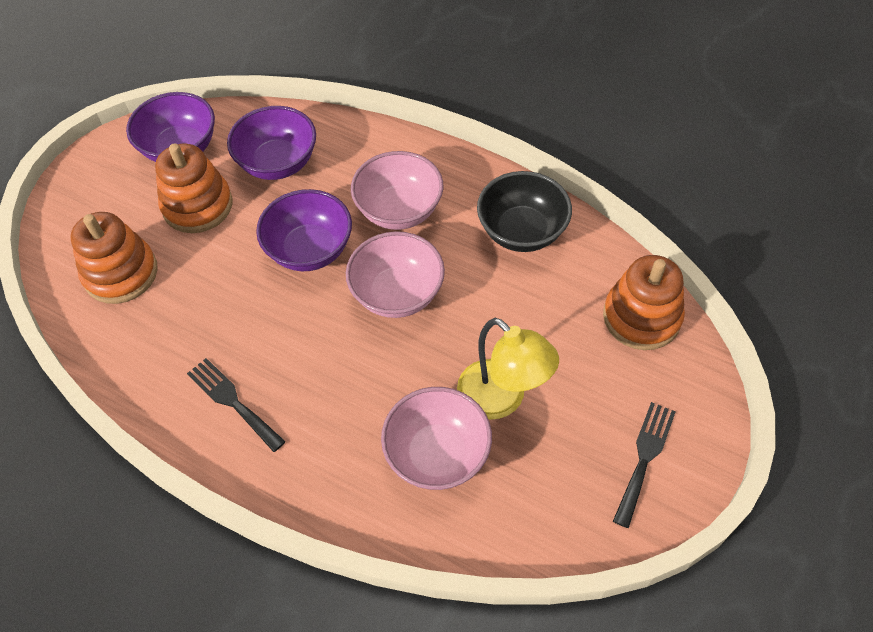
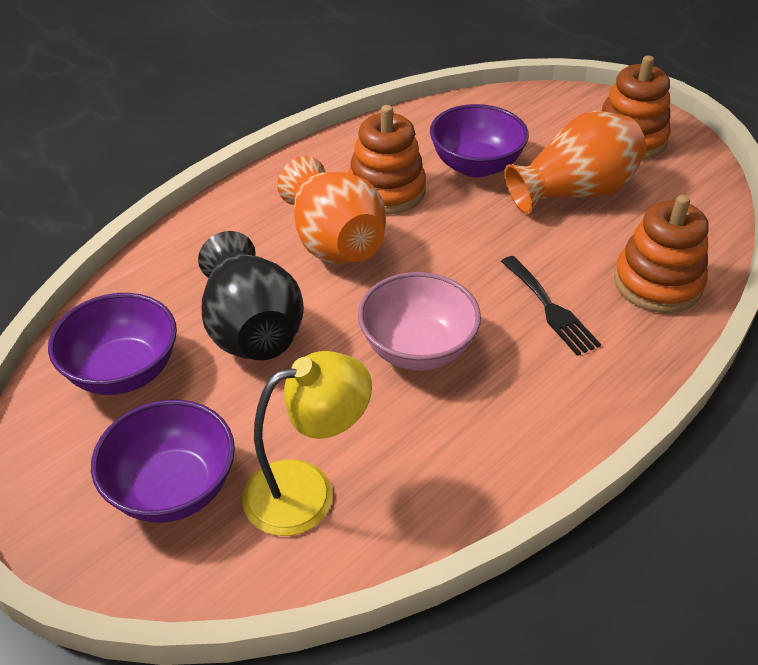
black bowl: 1 -> 0
black fork: 2 -> 1
black vase: 0 -> 1
orange vase: 0 -> 2
pink bowl: 3 -> 1

